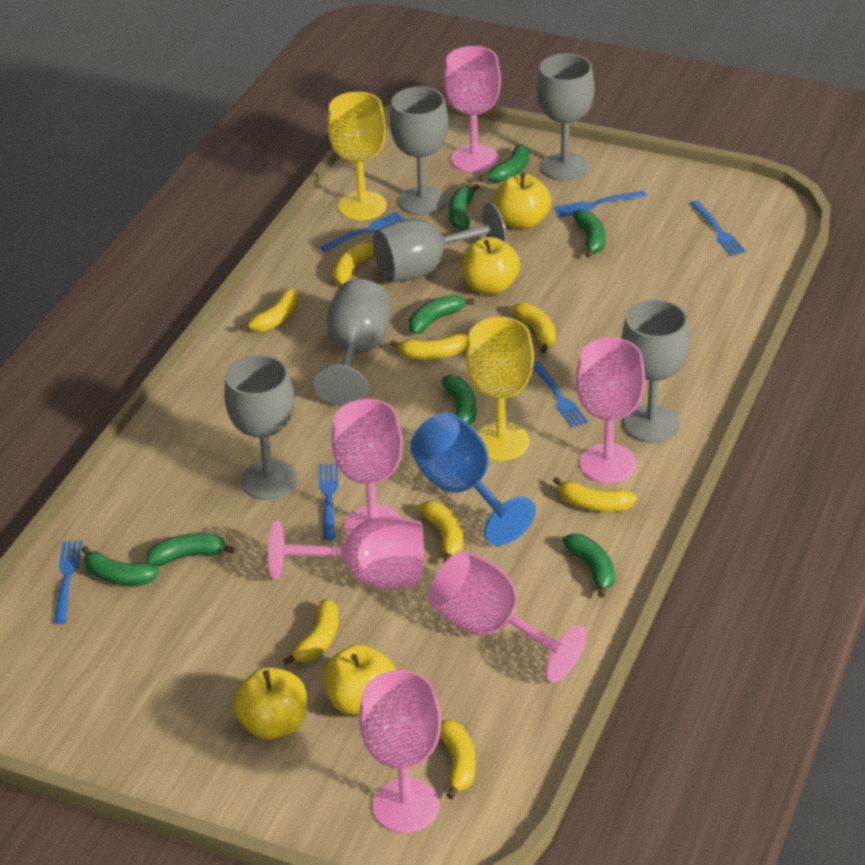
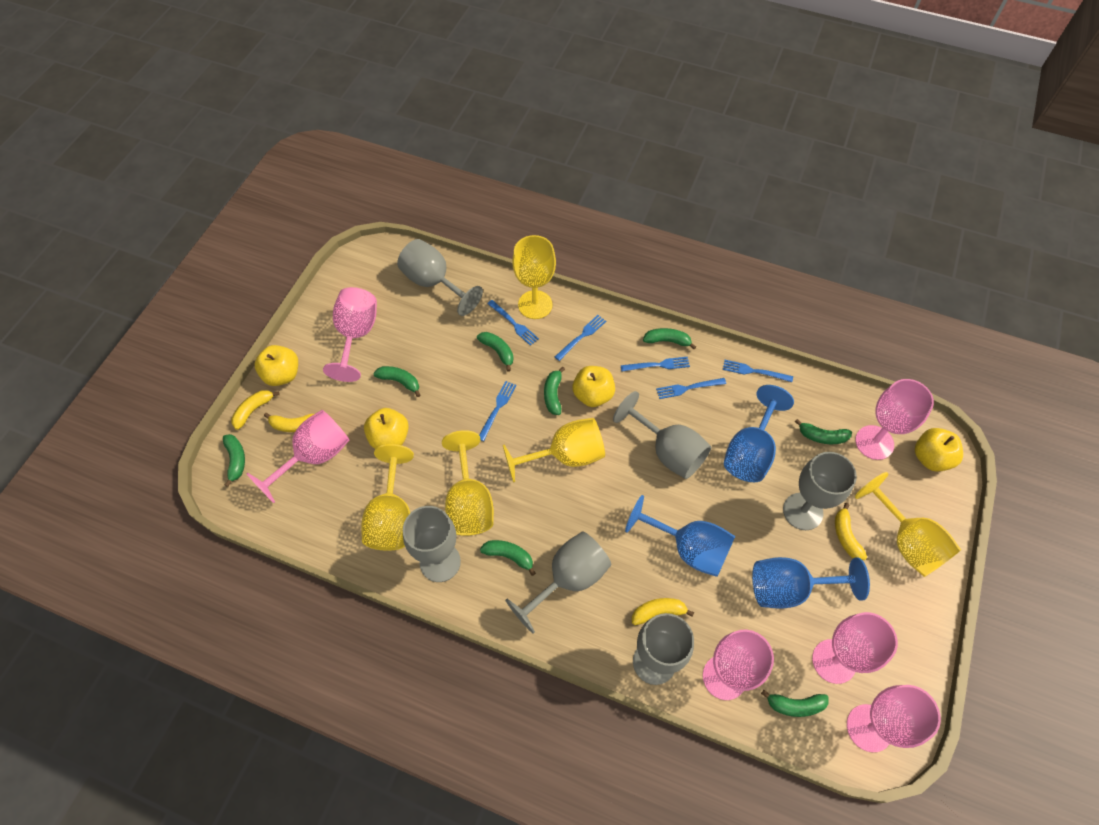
blue goblet: 1 -> 3
yellow banana: 8 -> 4
yellow goblet: 2 -> 5

